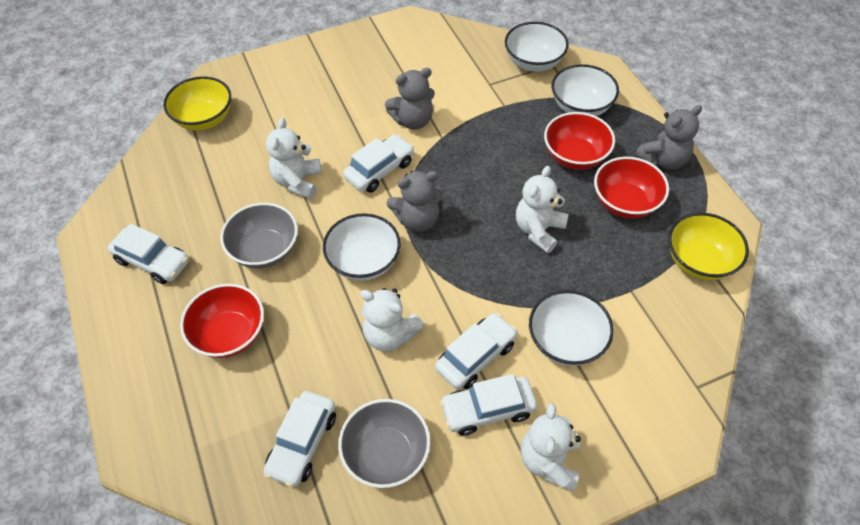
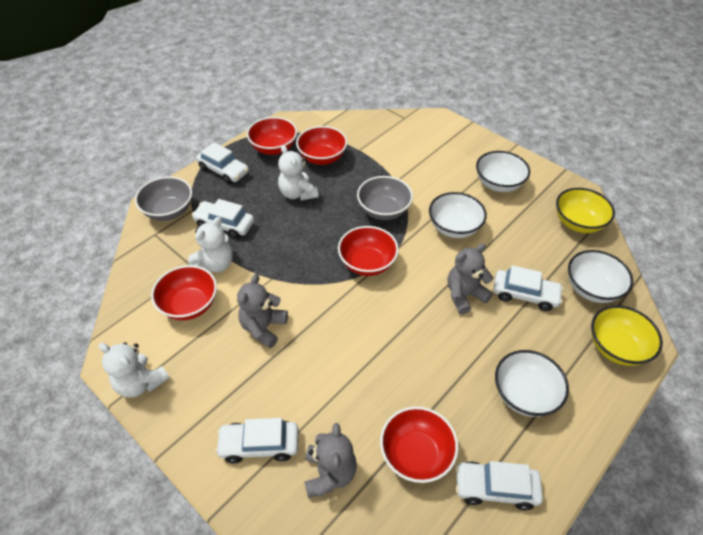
red bowl: 3 -> 5
white teddy bear: 4 -> 3

